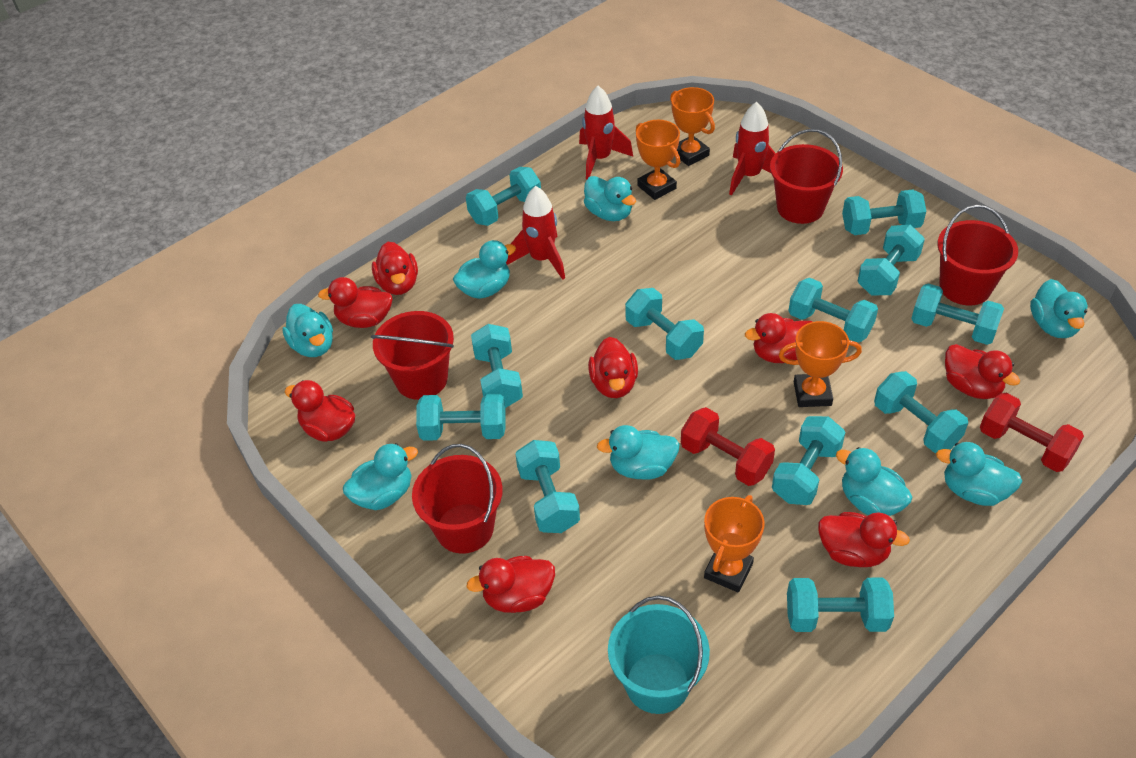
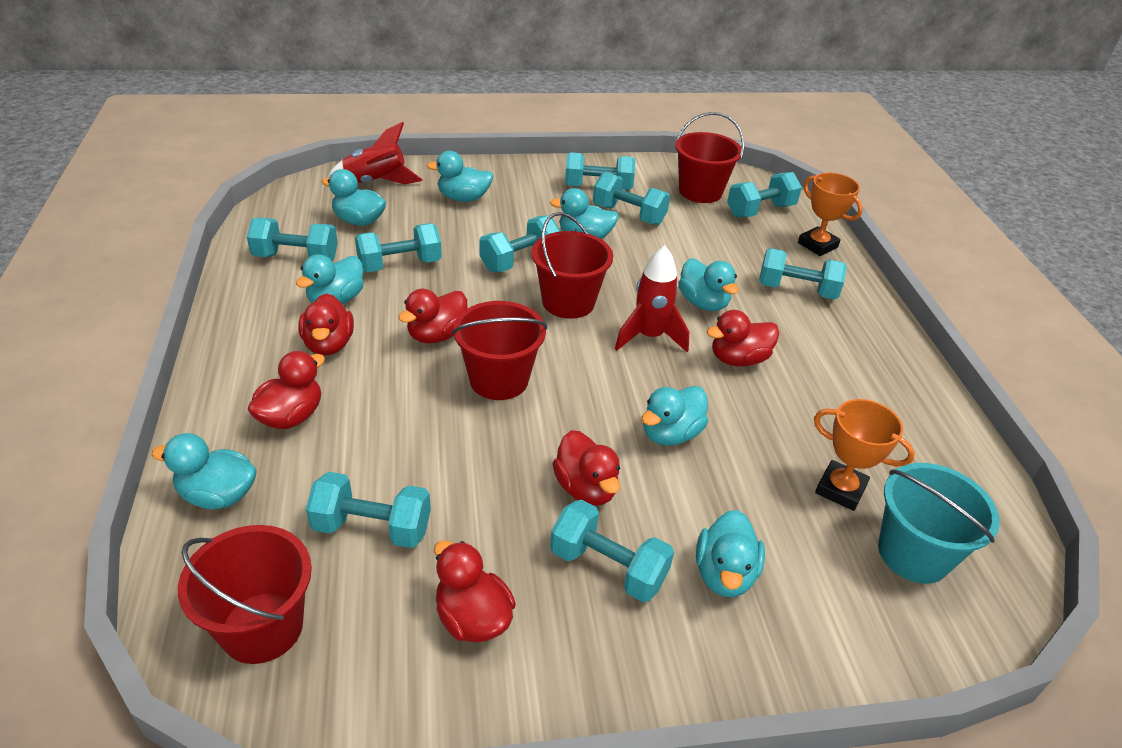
orange trophy: 4 -> 2
red duck: 8 -> 6
red dumbbell: 2 -> 0
red rocket: 3 -> 2
turquoise dumbbell: 12 -> 9

